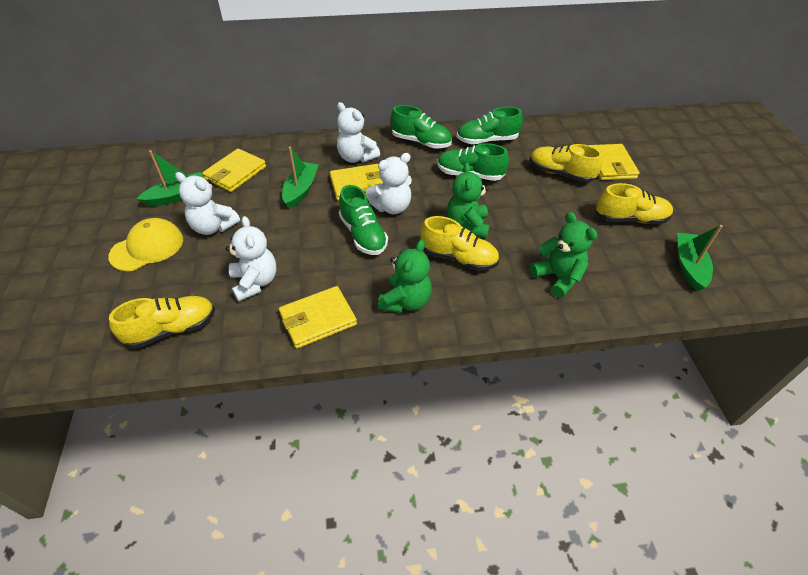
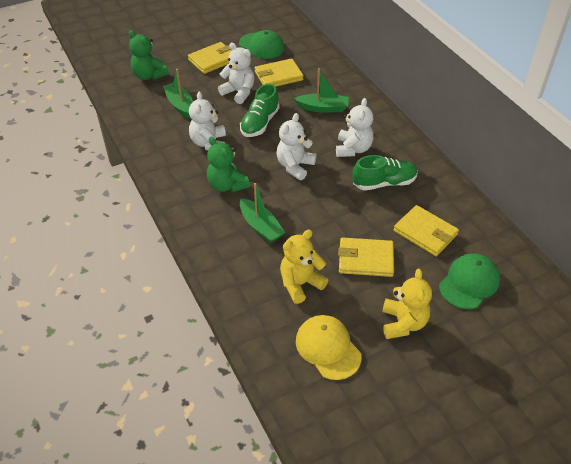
green cap: 0 -> 2
green shoe: 4 -> 2
green teddy bear: 3 -> 2
yellow shoe: 4 -> 0
yellow teddy bear: 0 -> 2

